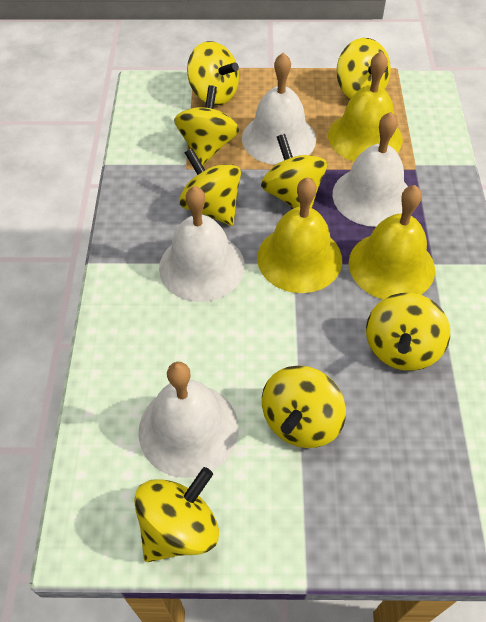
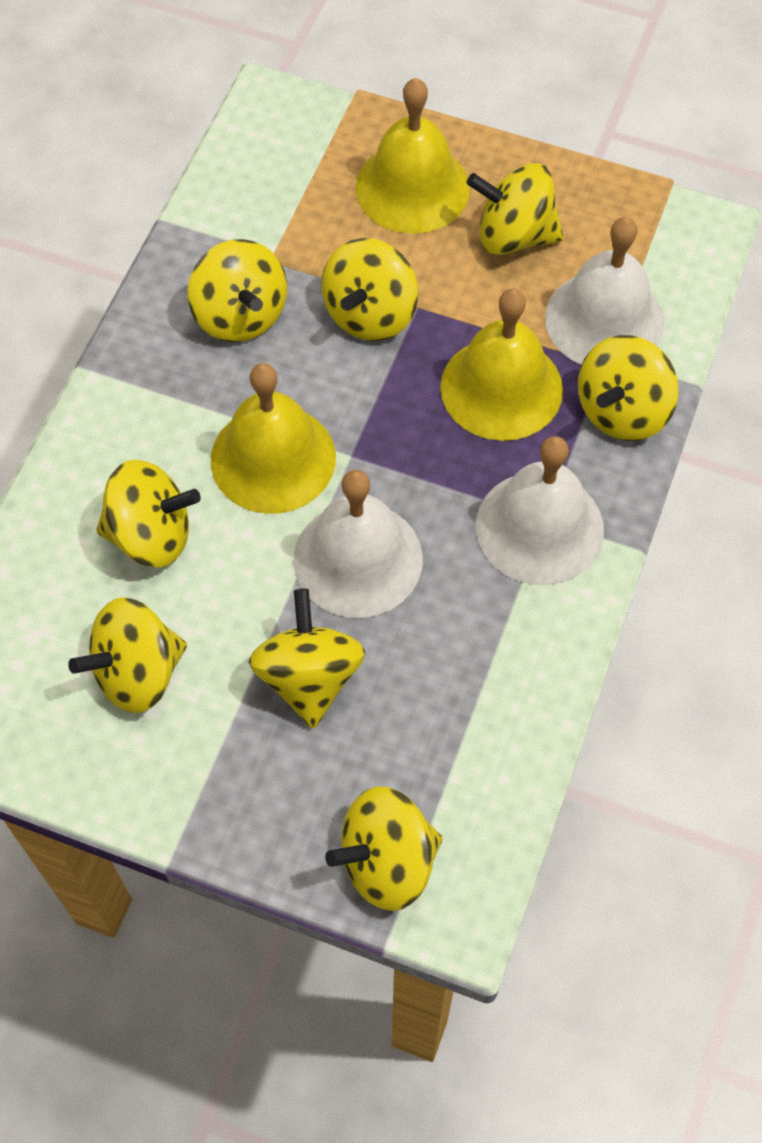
white bell: 4 -> 3

